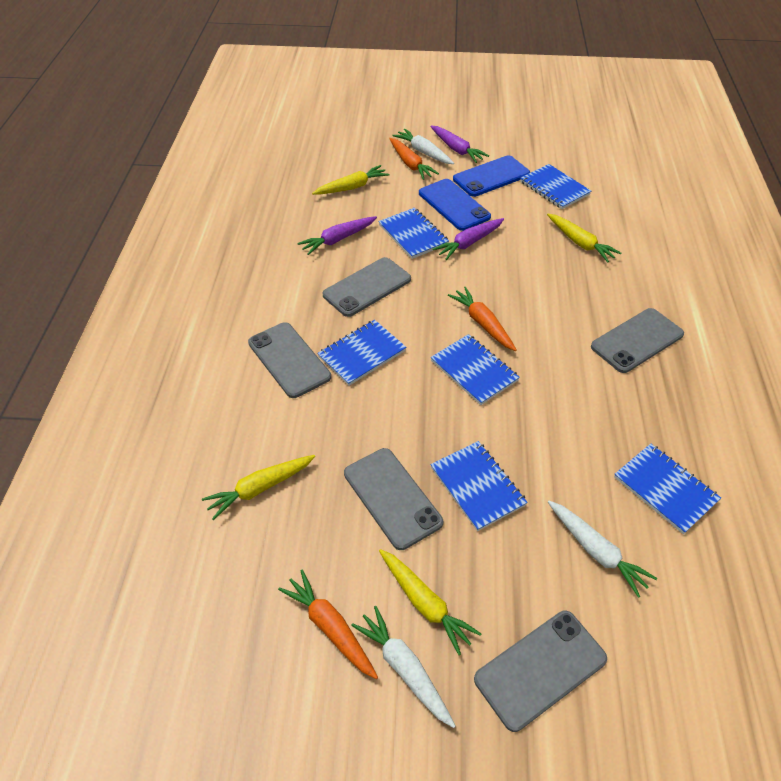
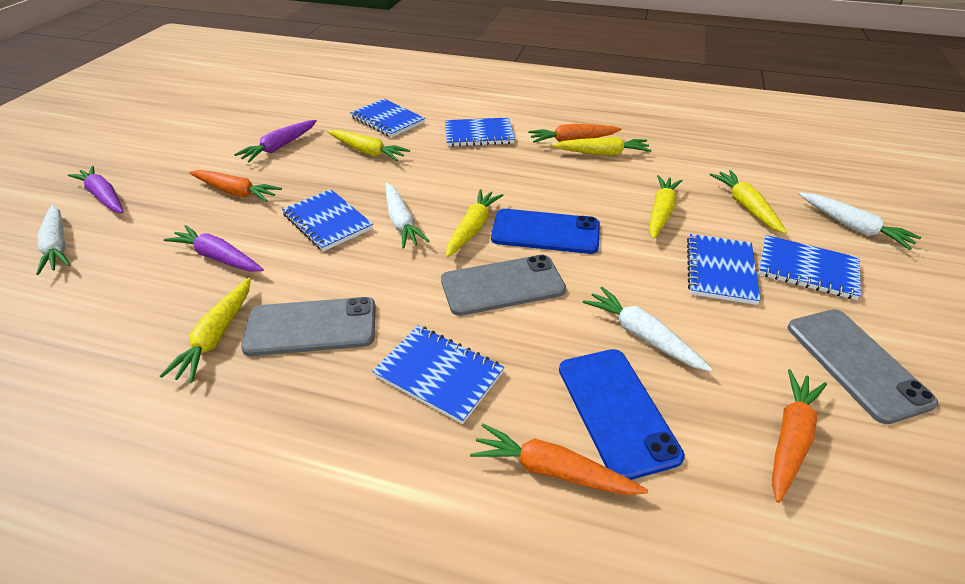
grey phone: 5 -> 3
orange carrot: 3 -> 4
white carrot: 3 -> 4
yellow carrot: 4 -> 6

